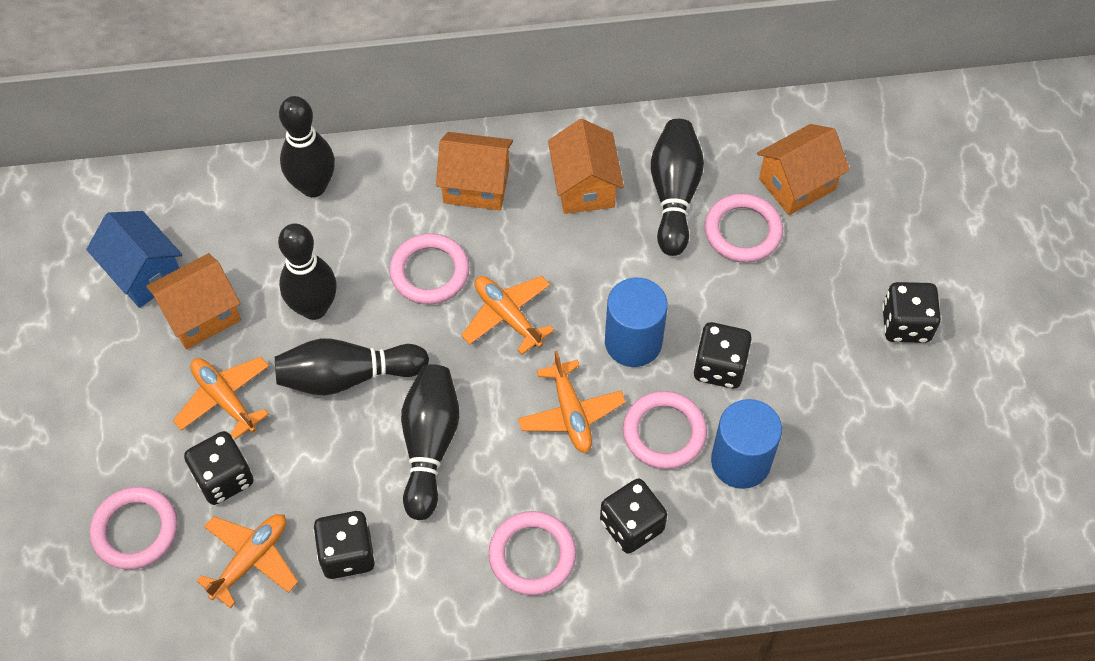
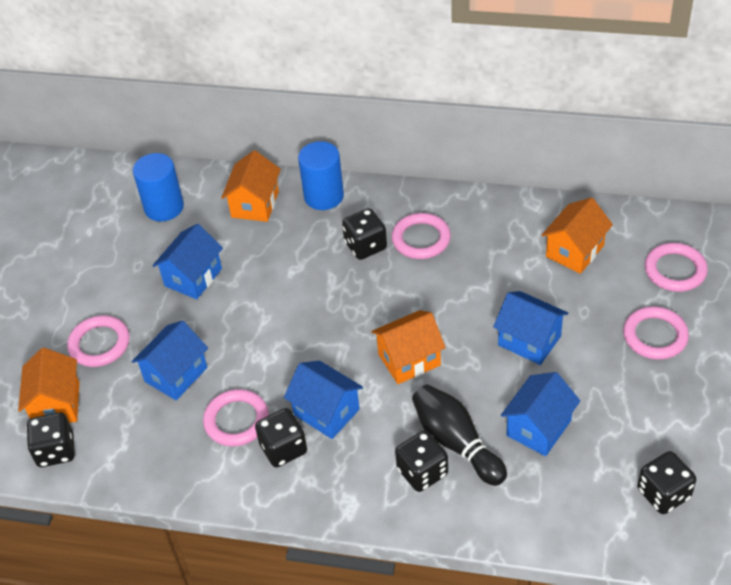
black bowling pin: 5 -> 1
blue house: 1 -> 5
orange plane: 4 -> 0

